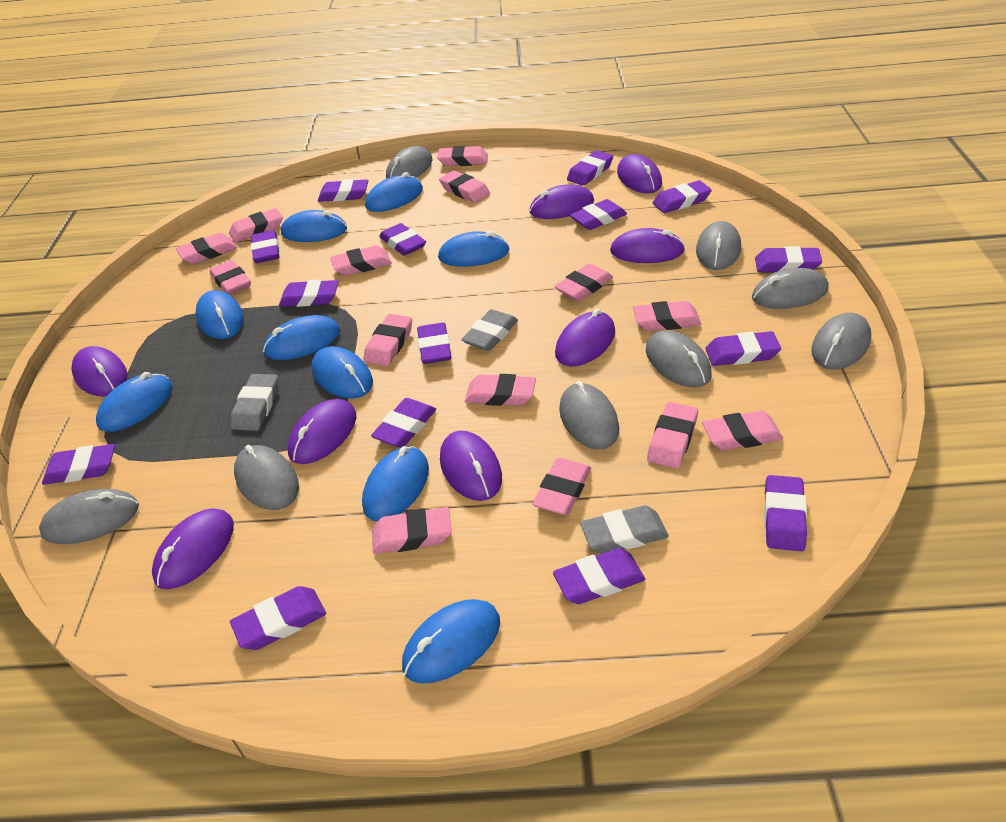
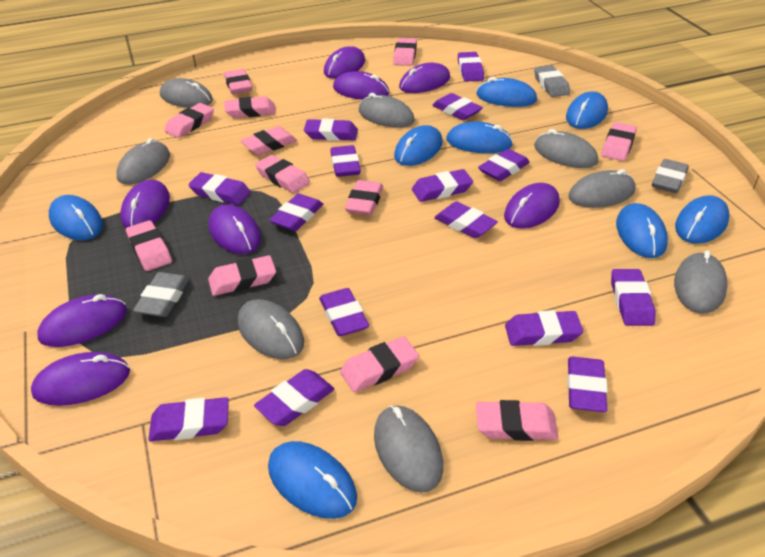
blue mouse: 9 -> 8
pink eraser: 14 -> 12

